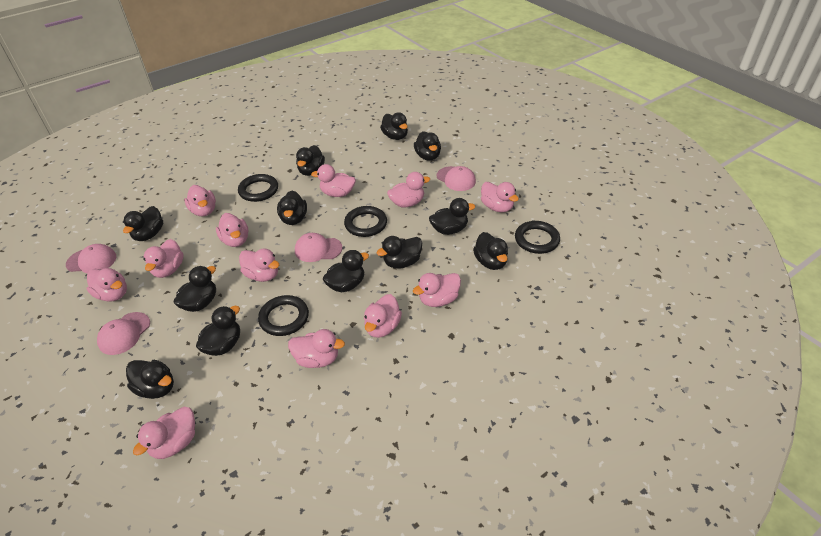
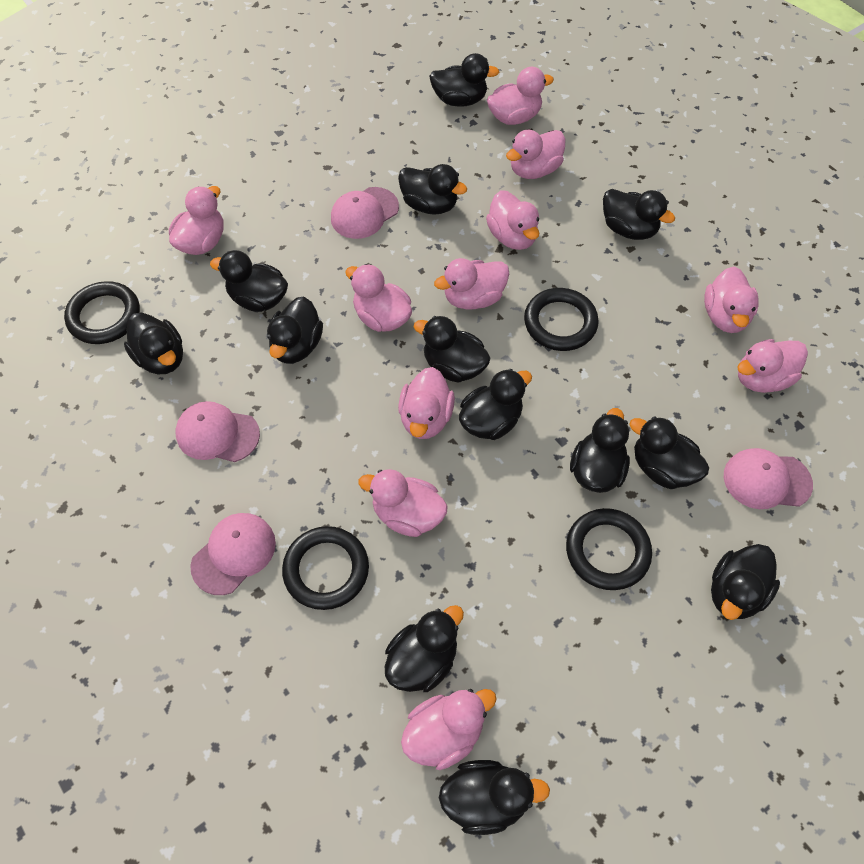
black duck: 12 -> 13
pink duck: 12 -> 11

